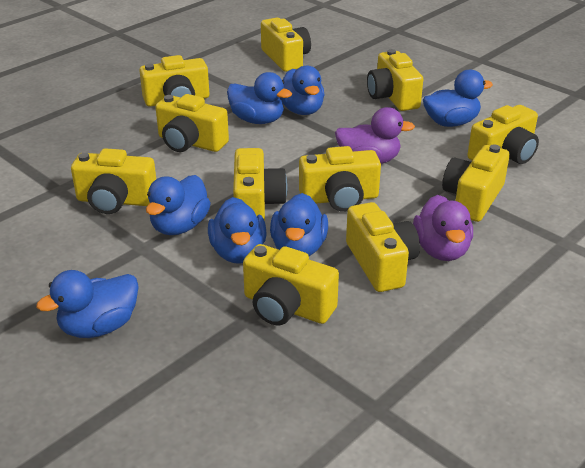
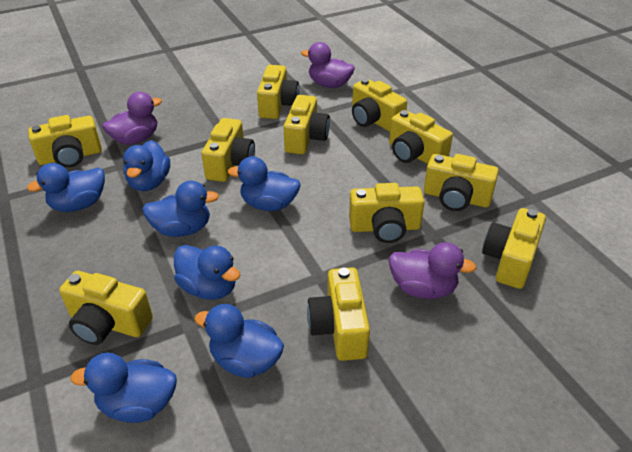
purple duck: 2 -> 3

